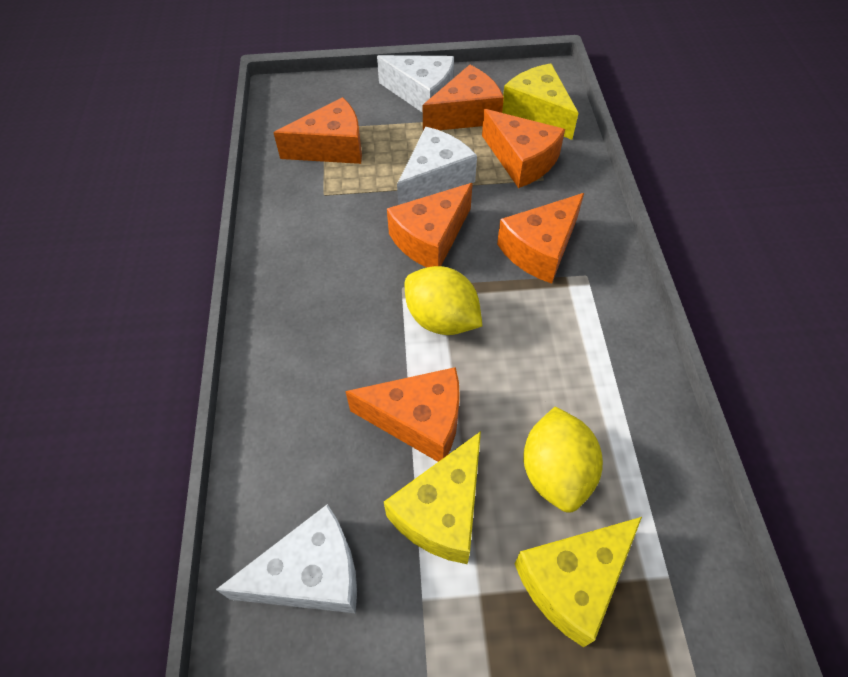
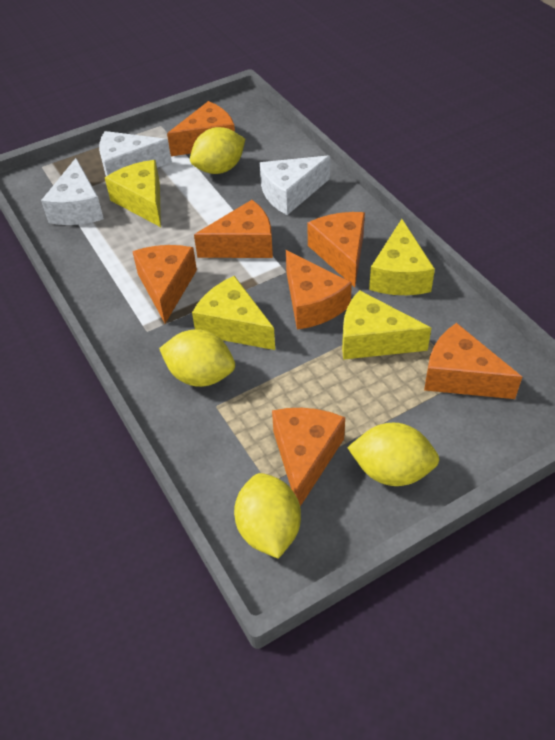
orange cheese: 6 -> 7
yellow cheese: 3 -> 4
yellow lemon: 2 -> 4

